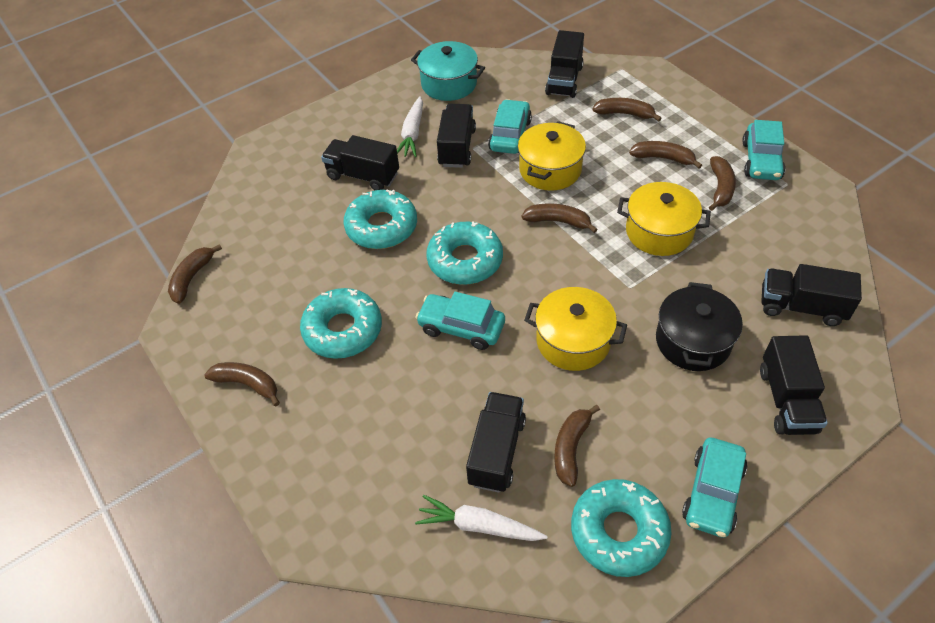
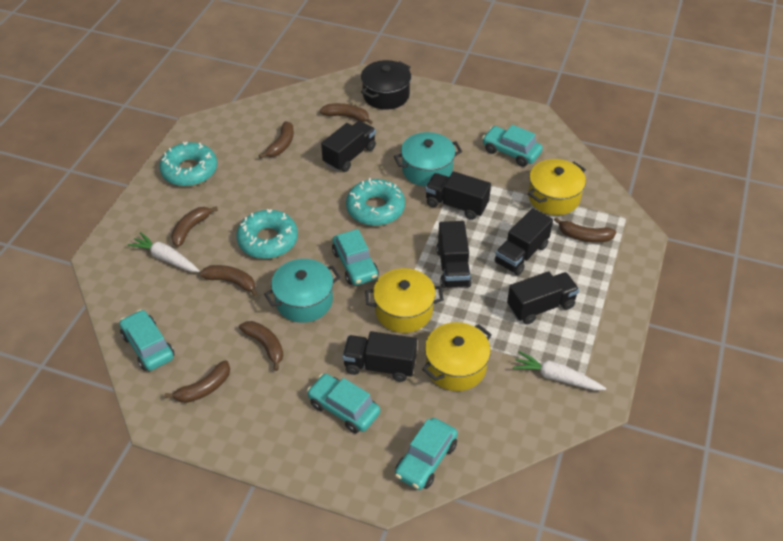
turquoise car: 4 -> 5
turquoise donut: 4 -> 3
turquoise pot: 1 -> 2

